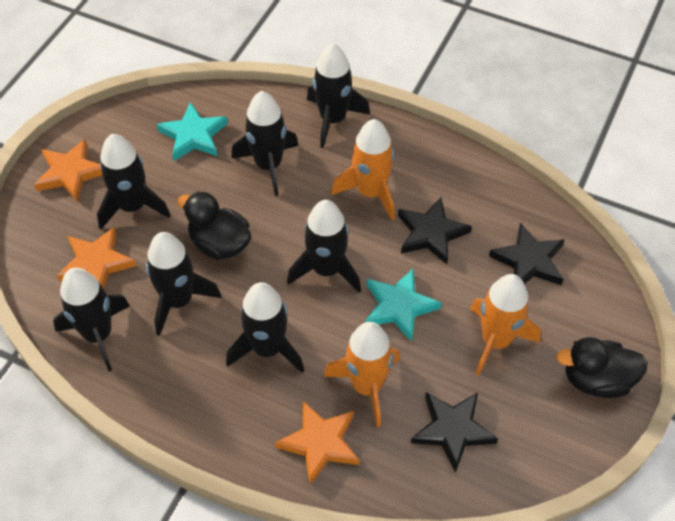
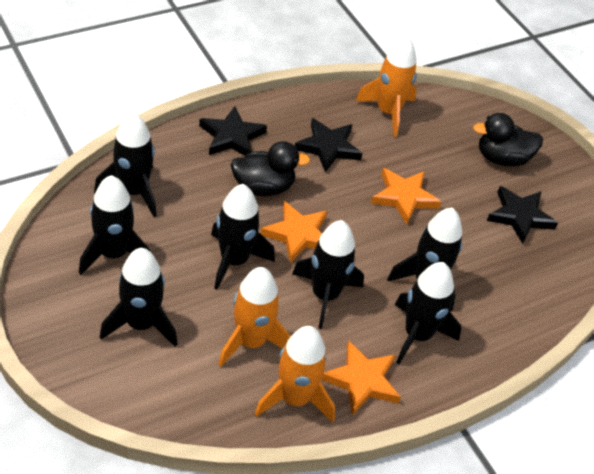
turquoise star: 2 -> 0

